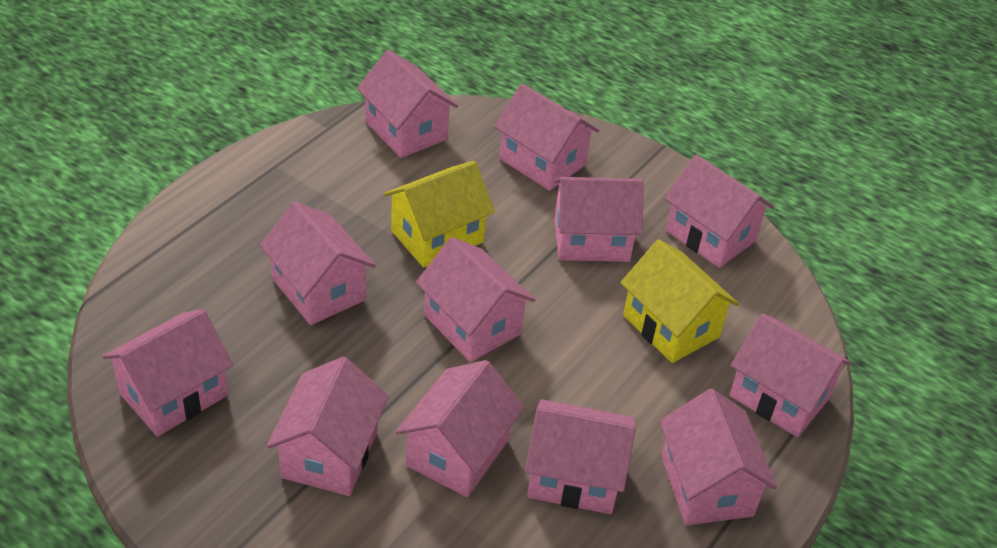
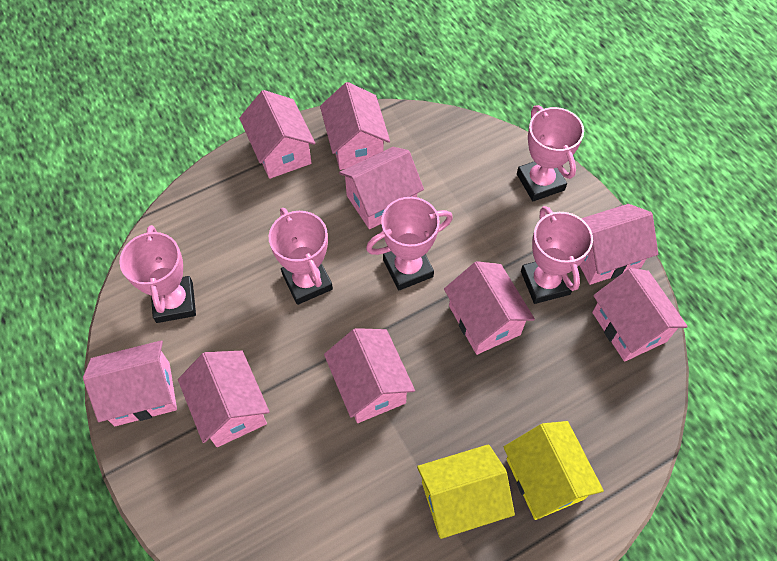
pink house: 12 -> 9
pink trophy: 0 -> 5

